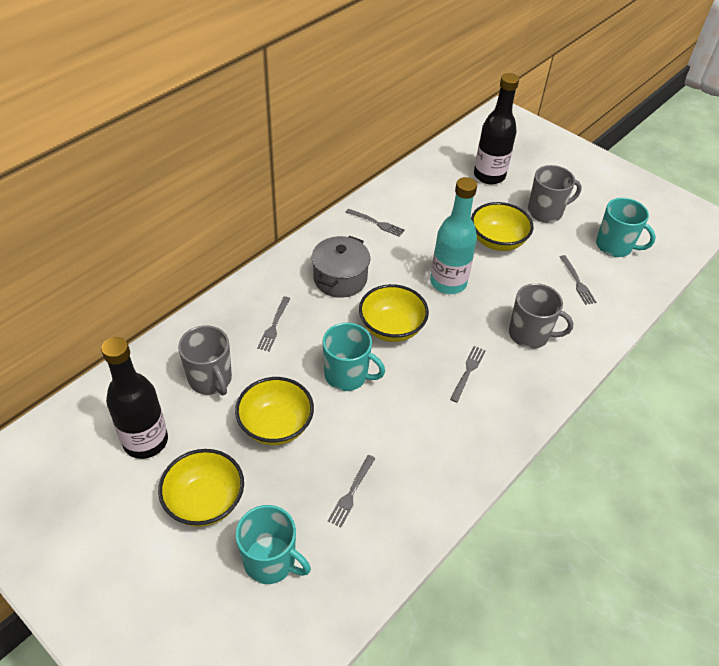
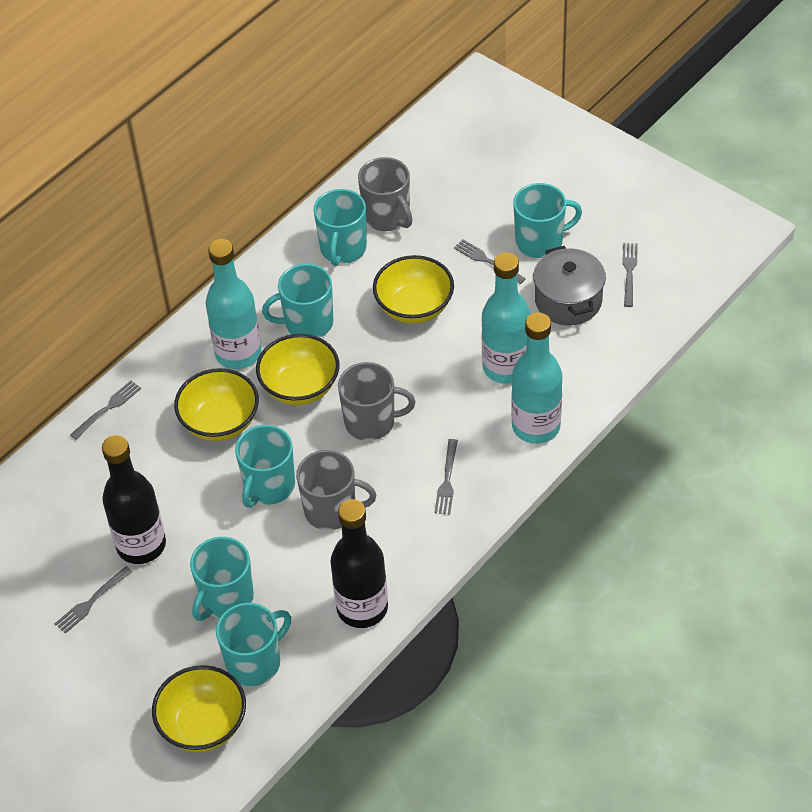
turquoise bottle: 1 -> 3
turquoise mug: 3 -> 6

